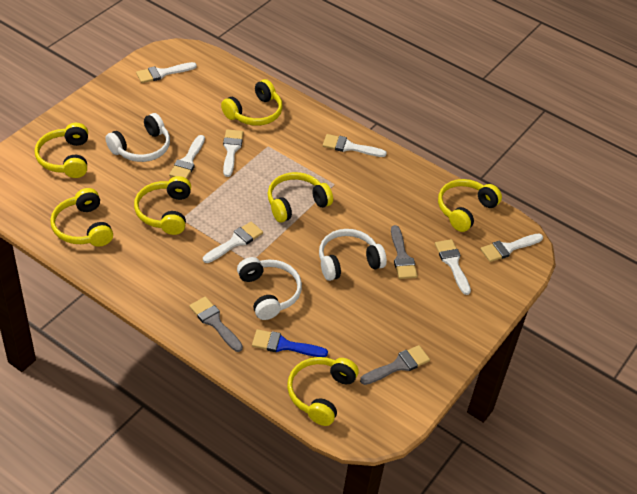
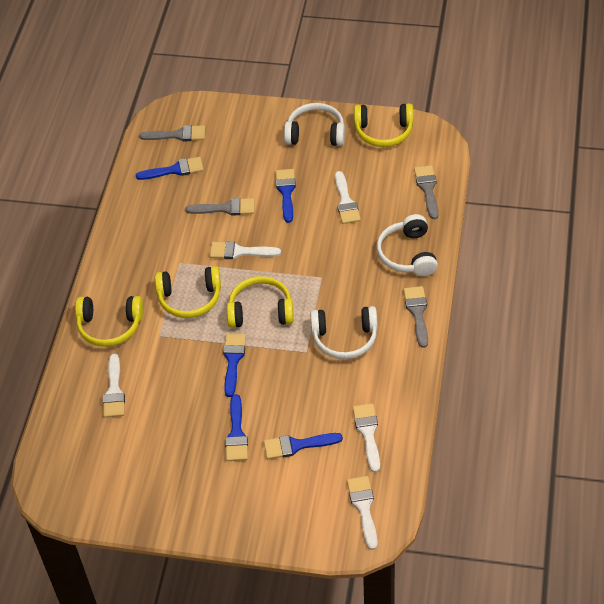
blue brush: 1 -> 5
grey brush: 3 -> 4
white brush: 7 -> 5
yellow headphones: 7 -> 4

